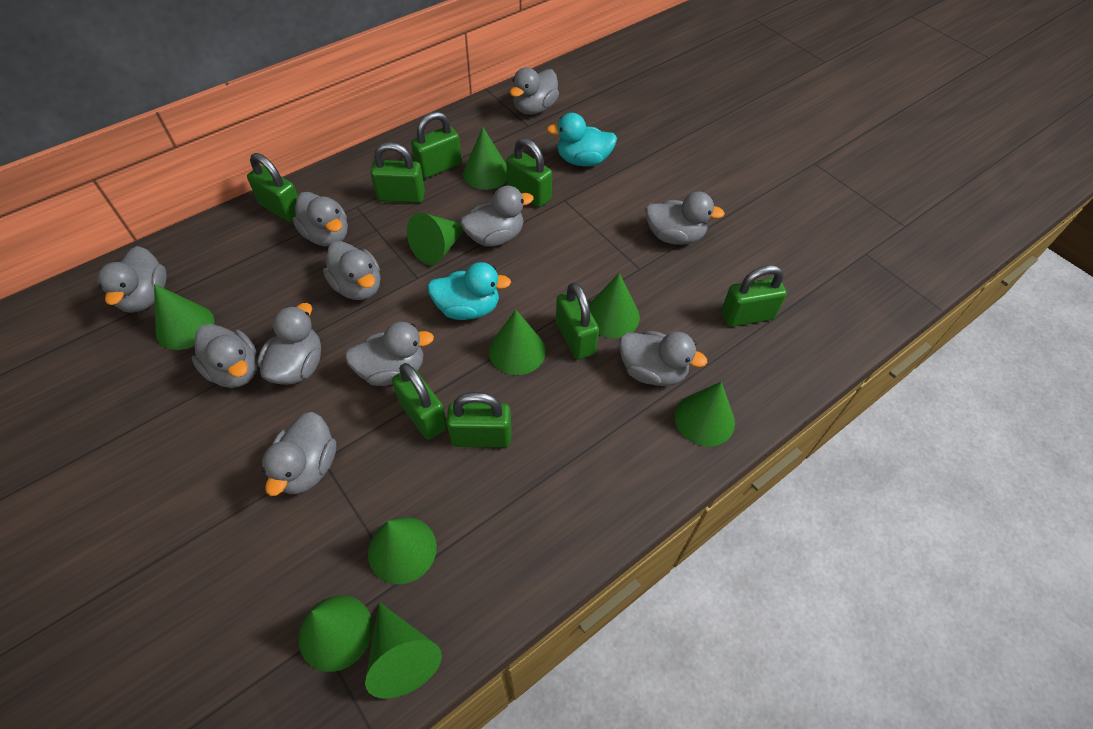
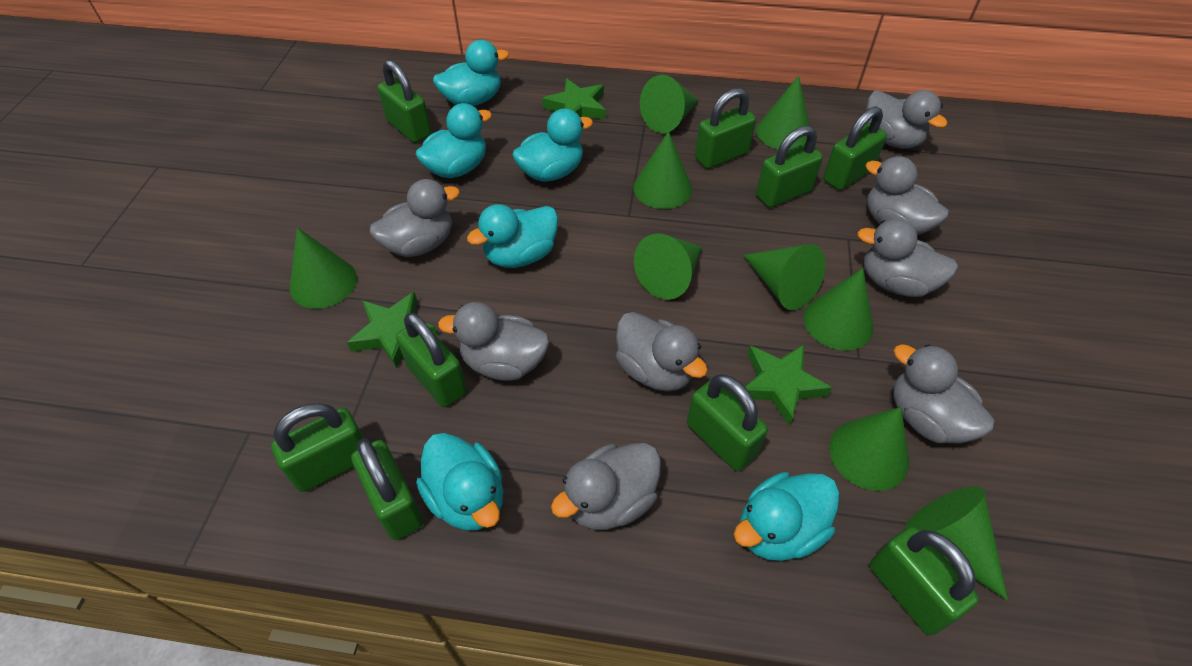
green padlock: 8 -> 9
green star: 0 -> 3
grey duck: 11 -> 8
turquoise duck: 2 -> 6

